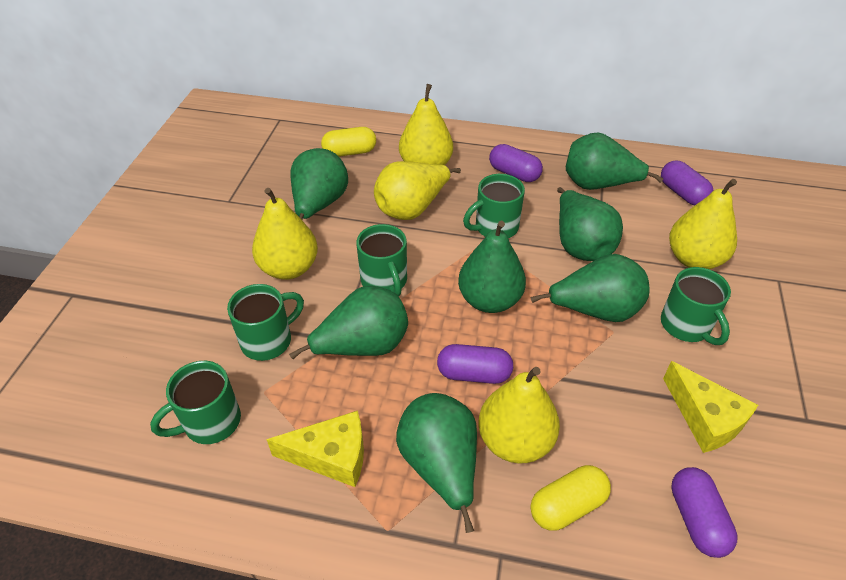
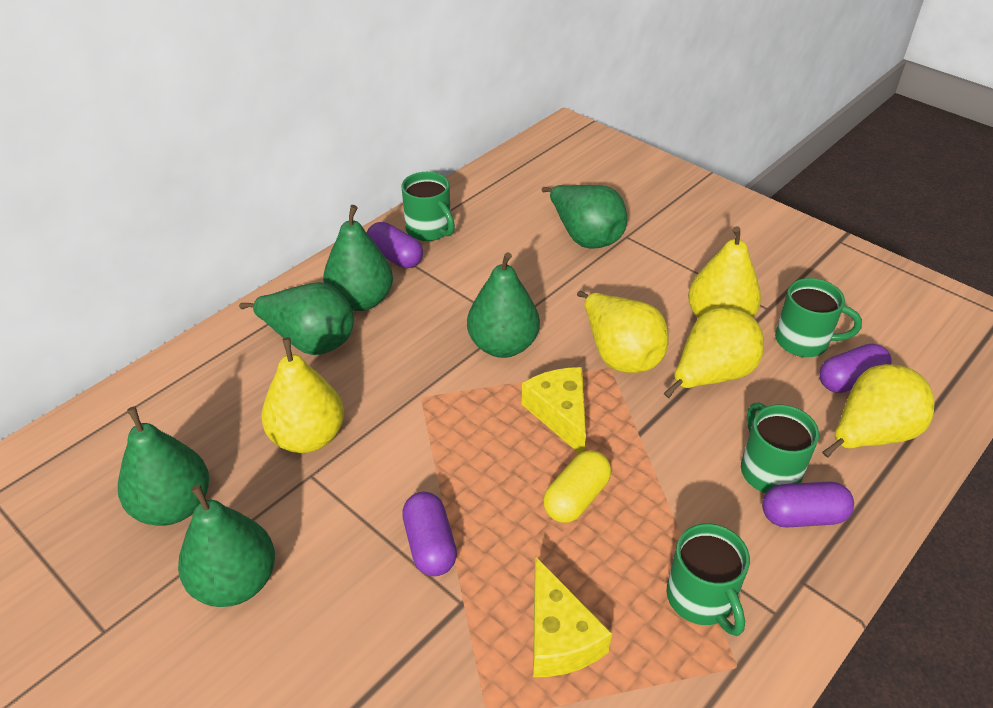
green mug: 5 -> 4
green pear: 7 -> 6
yellow capsule: 2 -> 1

